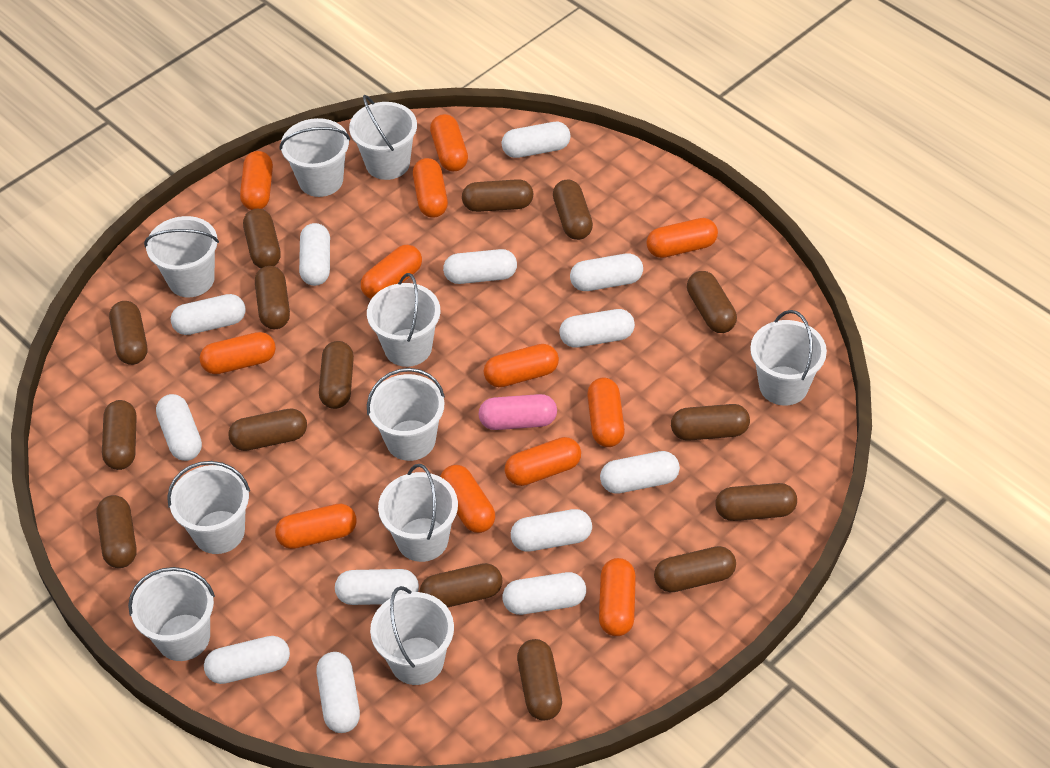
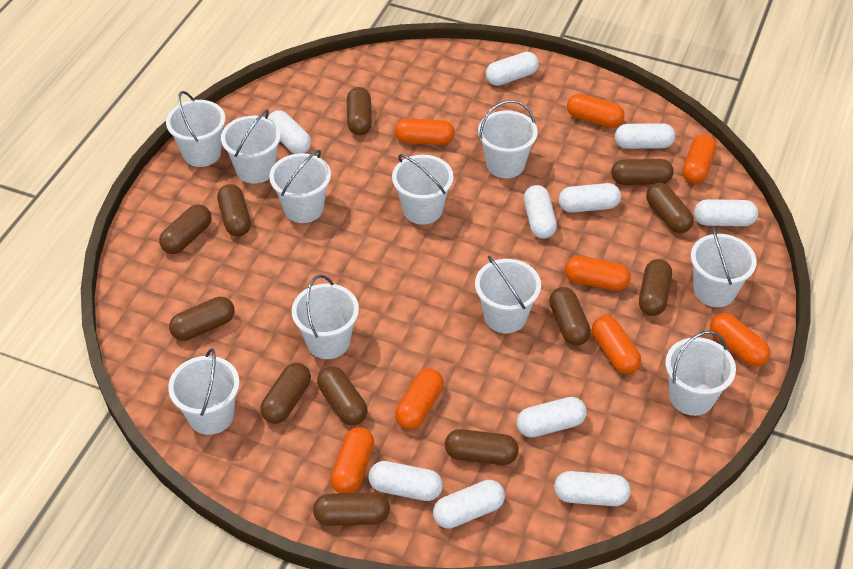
brown capsule: 15 -> 12
orange capsule: 12 -> 8
pink capsule: 1 -> 0
white capsule: 13 -> 10

